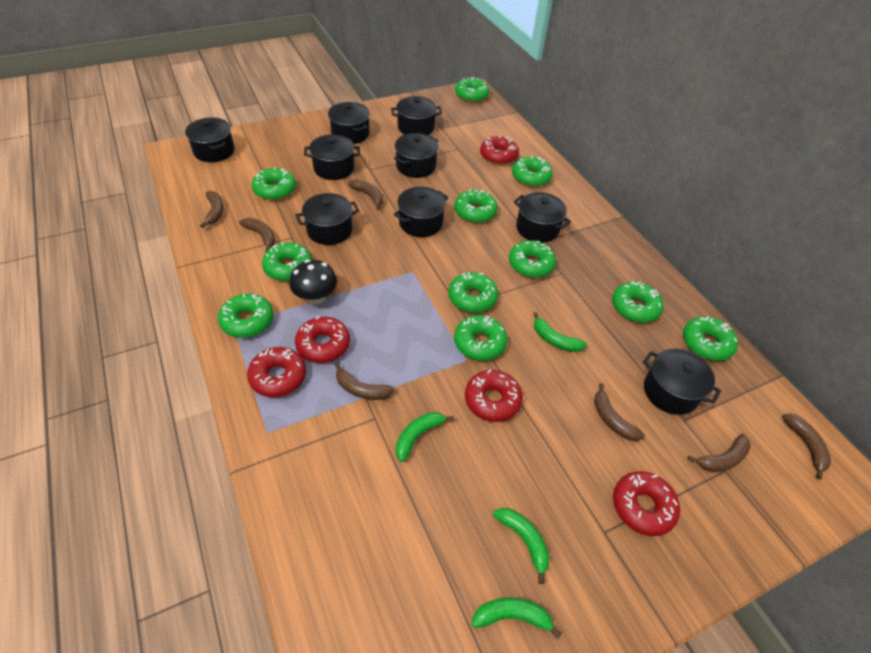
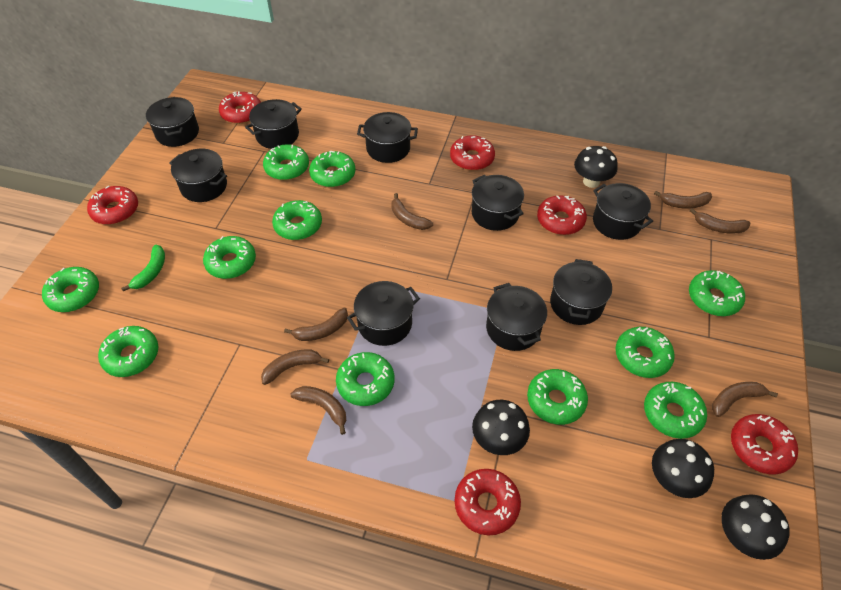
black mushroom: 1 -> 4
green banana: 4 -> 1
red donut: 5 -> 6

